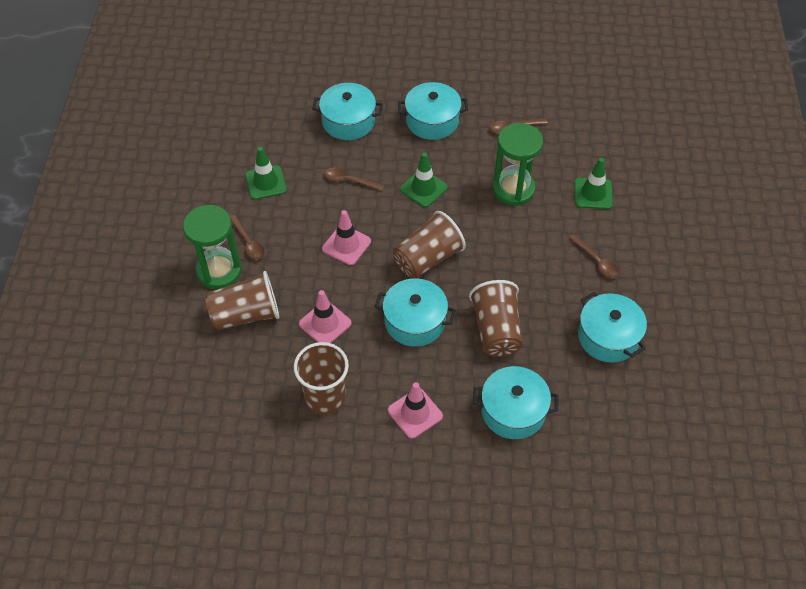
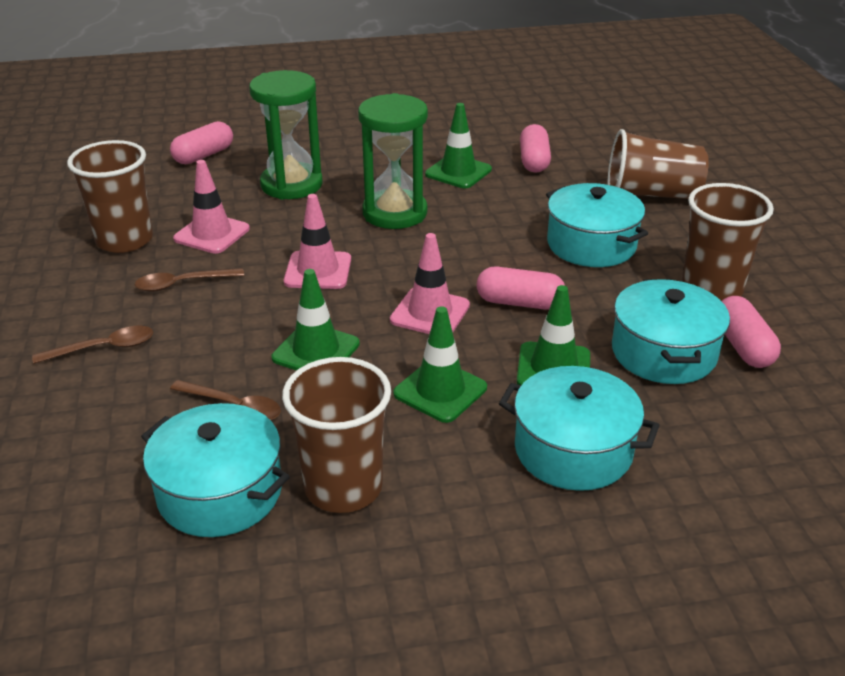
brown spoon: 4 -> 3
green traffic cone: 3 -> 4
pink capsule: 0 -> 4
turquoise pot: 5 -> 4

